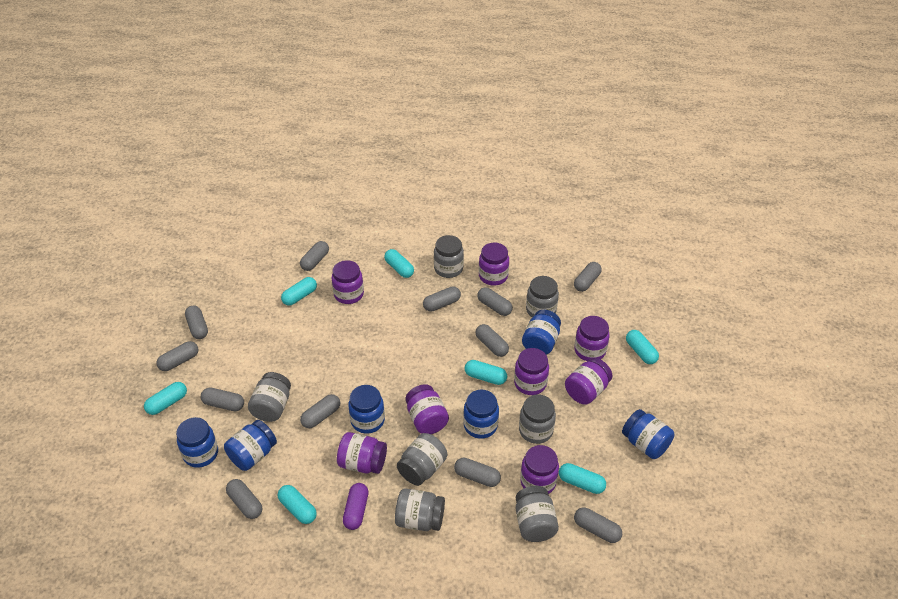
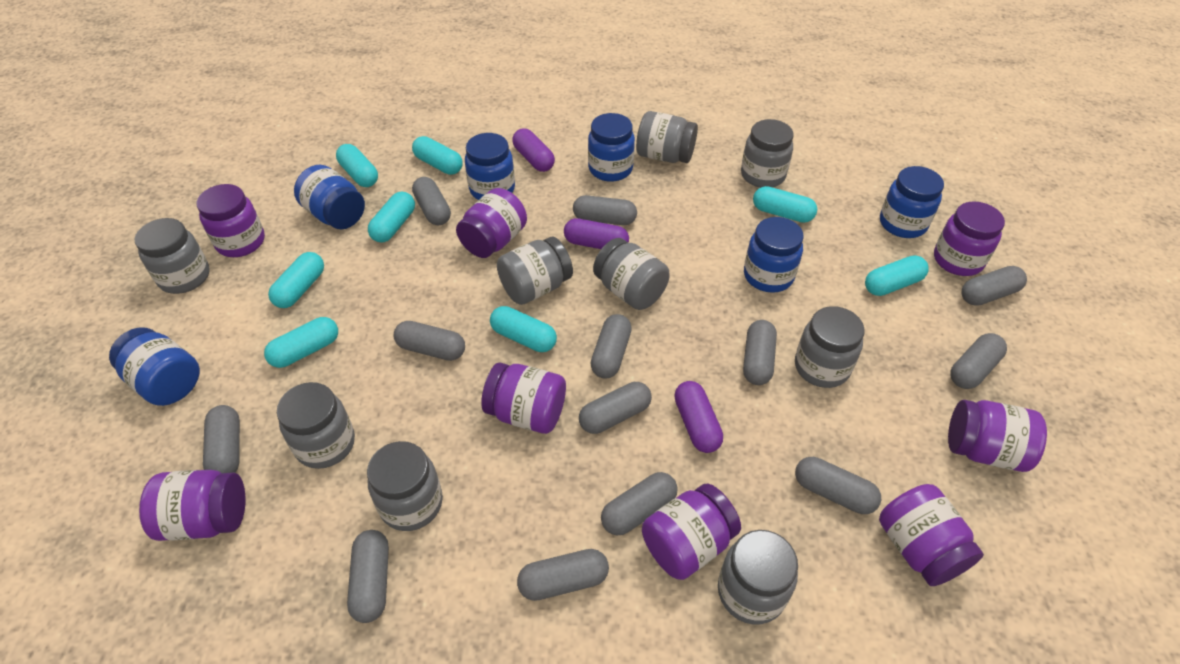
grey capsule: 12 -> 13
grey jar: 7 -> 9
purple capsule: 1 -> 3
turquoise capsule: 7 -> 8

